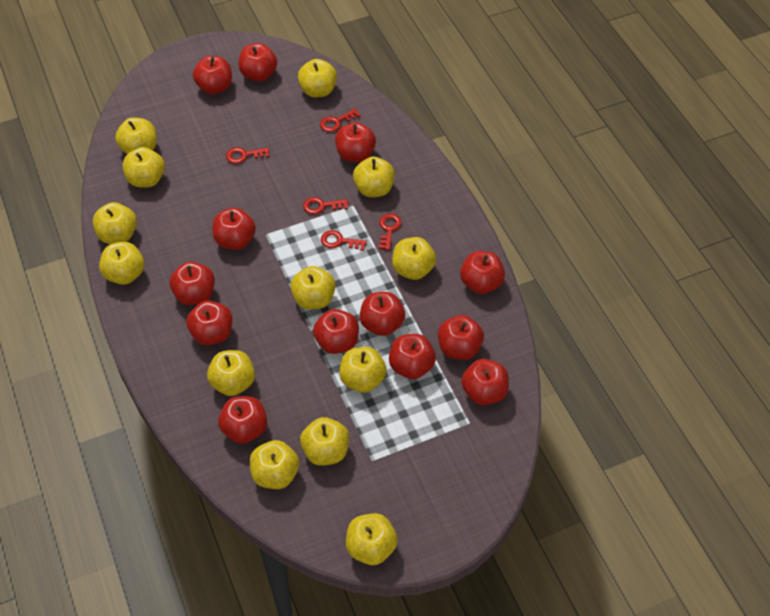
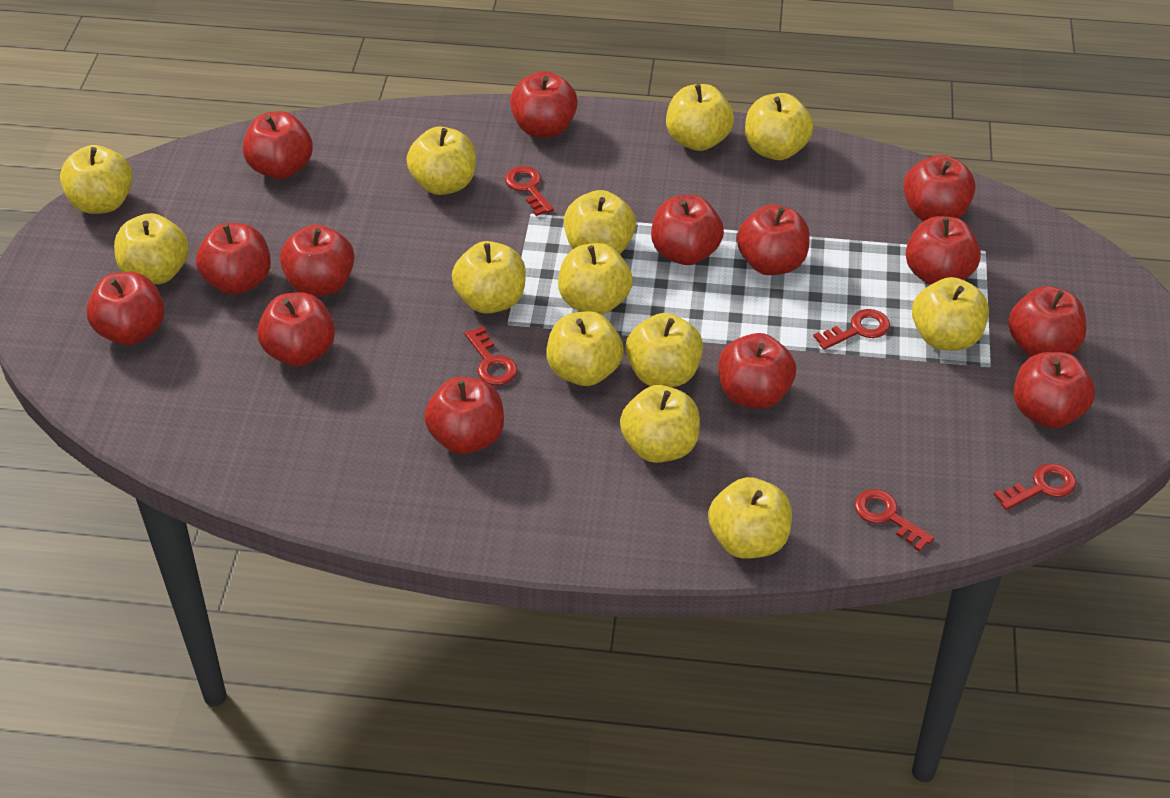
red apple: 13 -> 14

